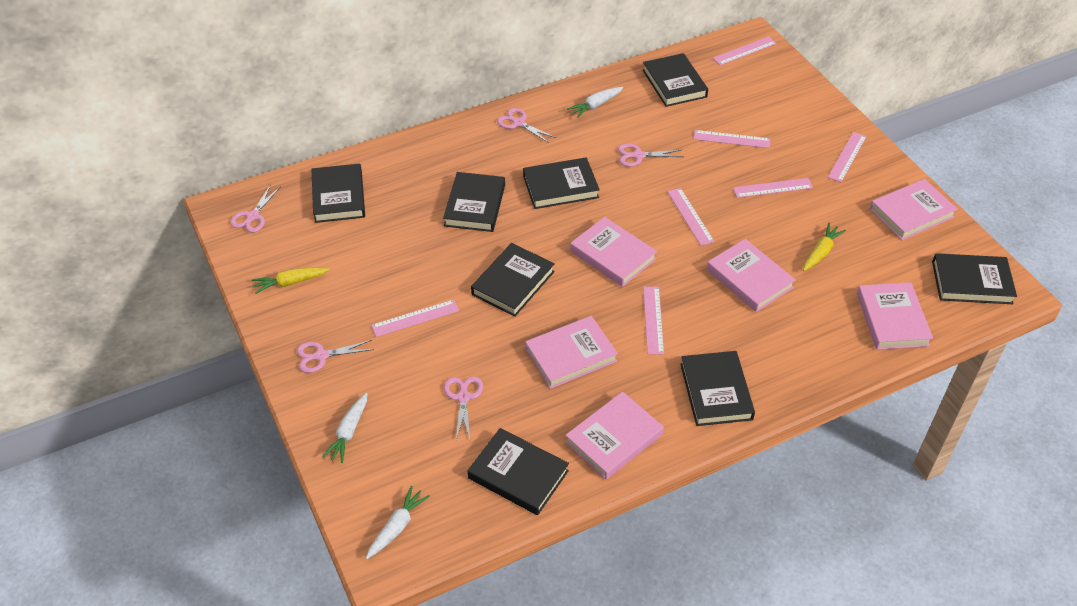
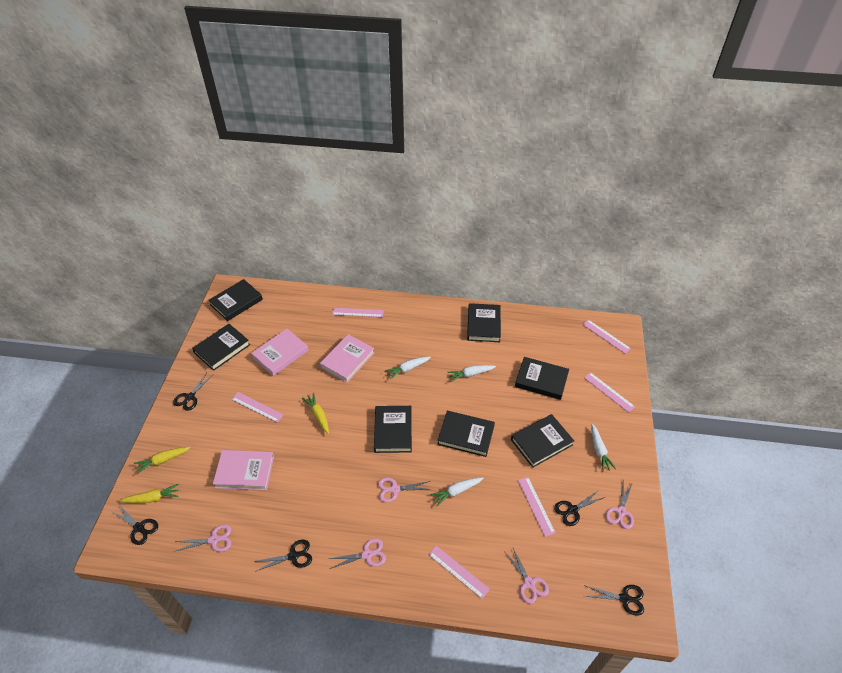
black book: 8 -> 7
black scissors: 0 -> 5
pink book: 6 -> 3
pink ruler: 7 -> 6
white carrot: 3 -> 4
yellow carrot: 2 -> 3

